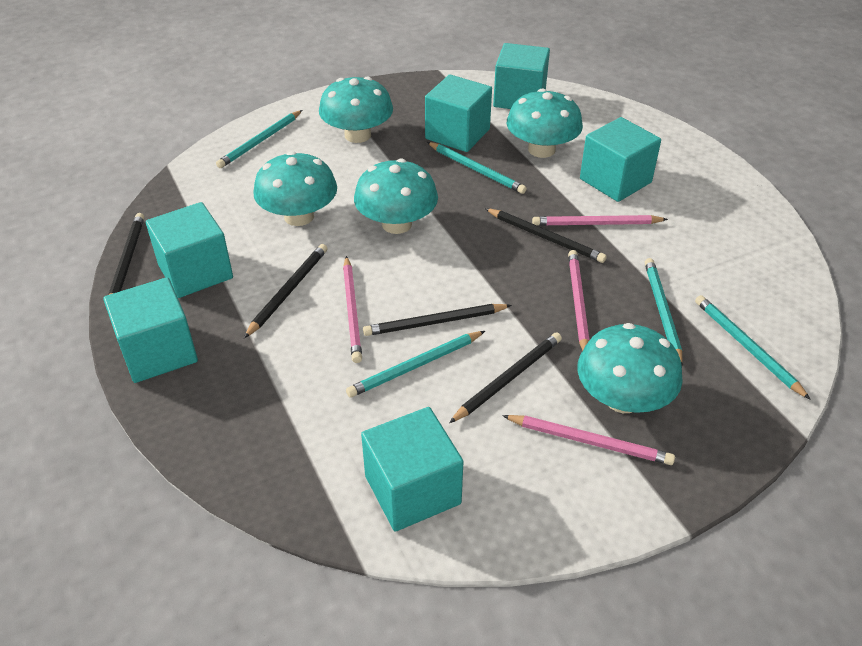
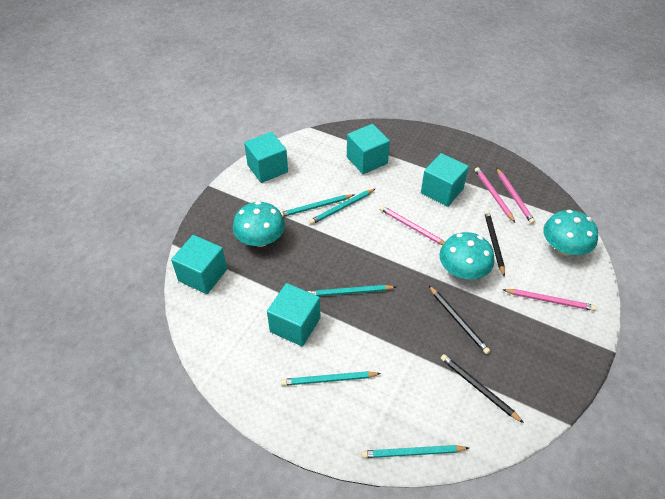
black pencil: 5 -> 3
turquoise cube: 6 -> 5
turquoise mushroom: 5 -> 3

